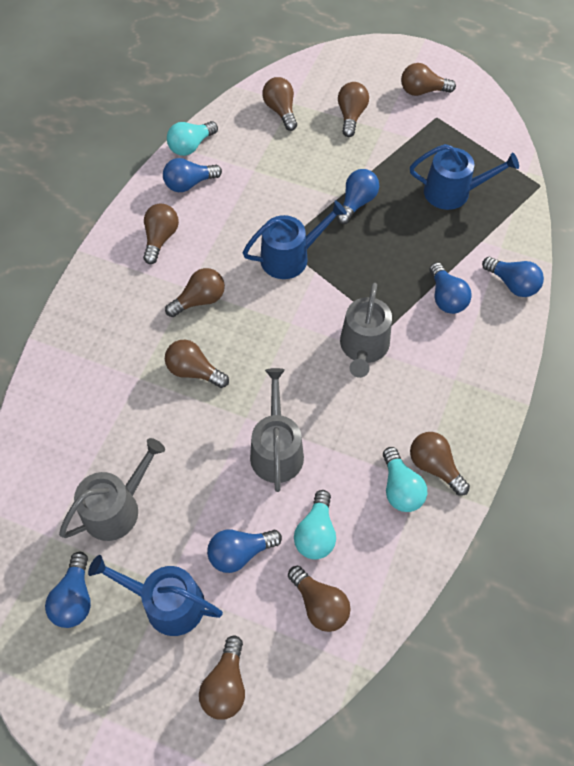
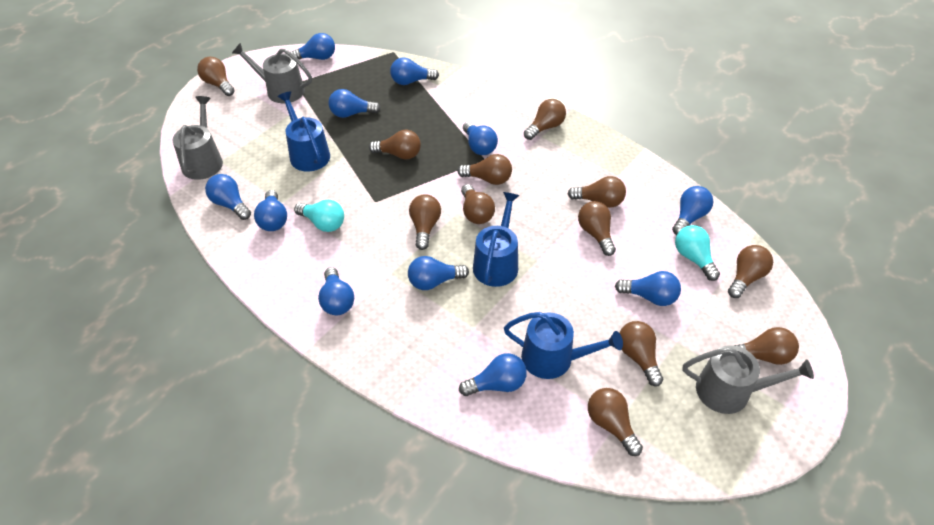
blue light bulb: 6 -> 11
brown light bulb: 9 -> 12
turquoise light bulb: 3 -> 2

